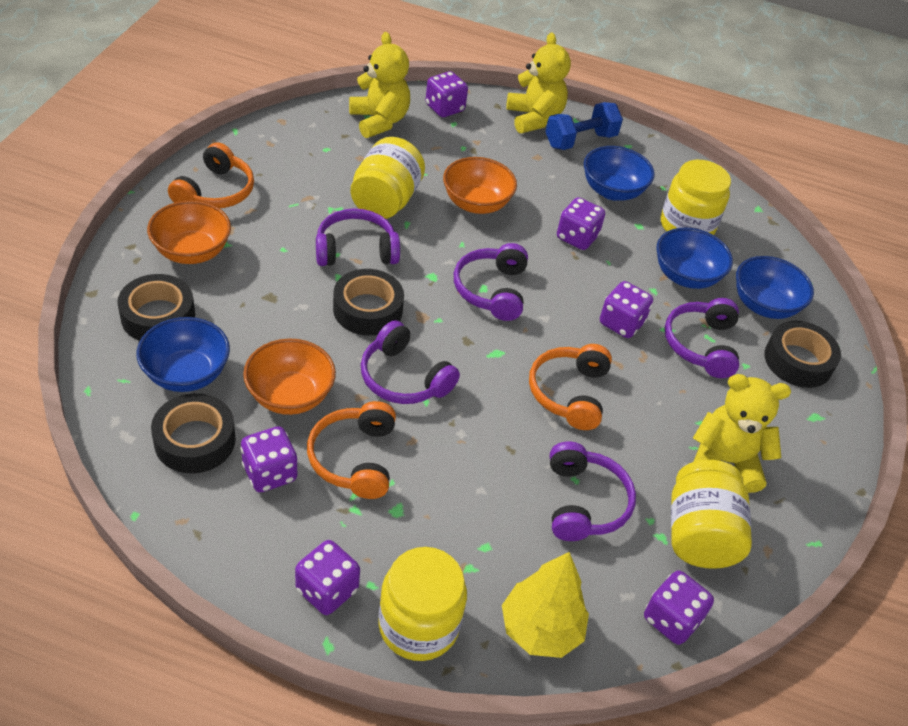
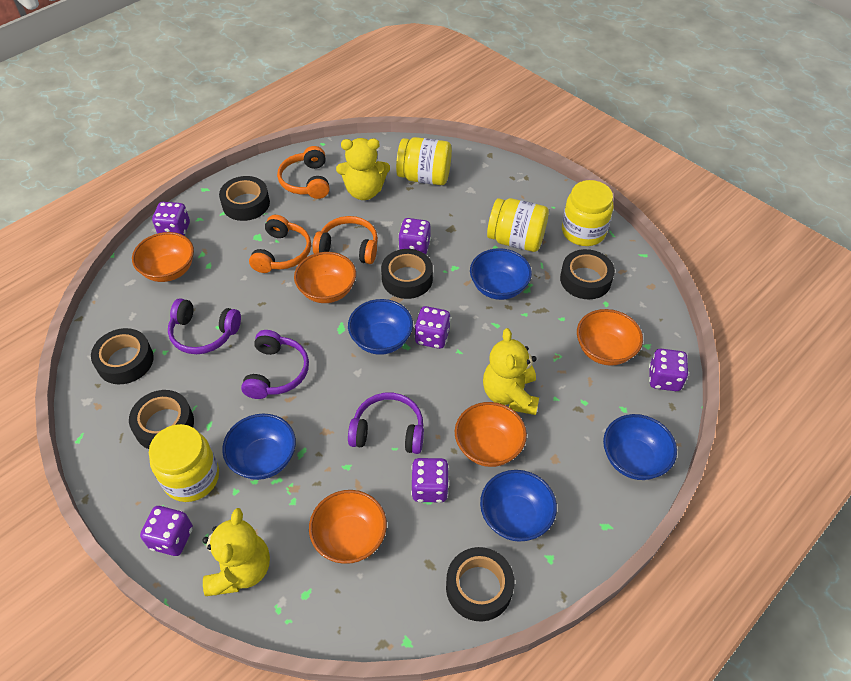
black tape: 4 -> 6
blue bowl: 4 -> 5
blue dumbbell: 1 -> 0
orange bowl: 3 -> 5
purple headphones: 5 -> 3
yellow tree: 1 -> 0

